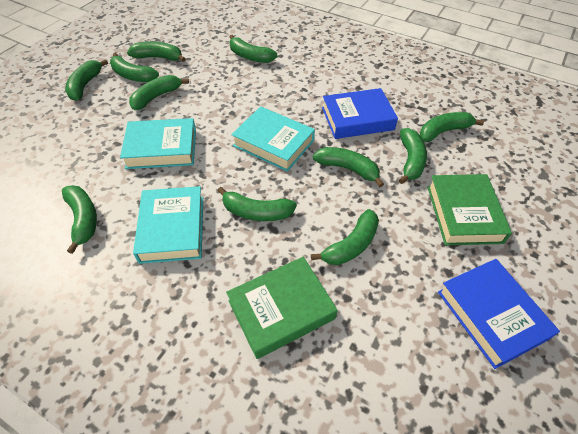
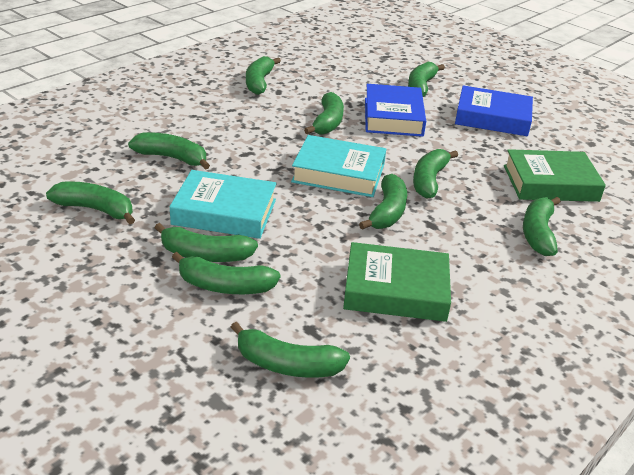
turquoise book: 3 -> 2

